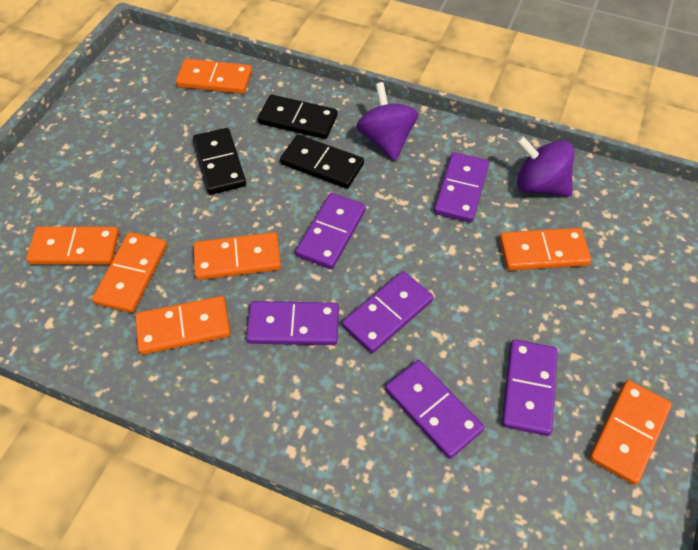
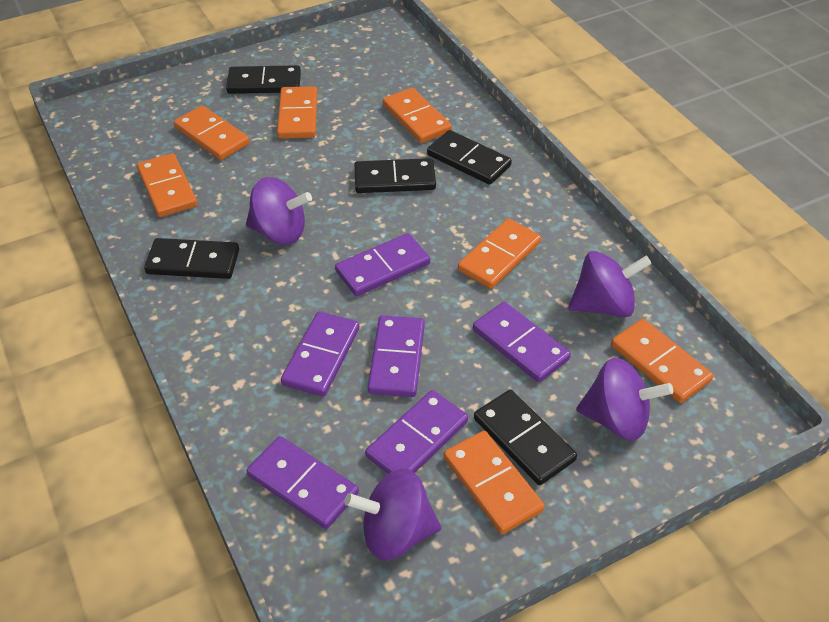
black domino: 3 -> 5
purple spinning top: 2 -> 4

